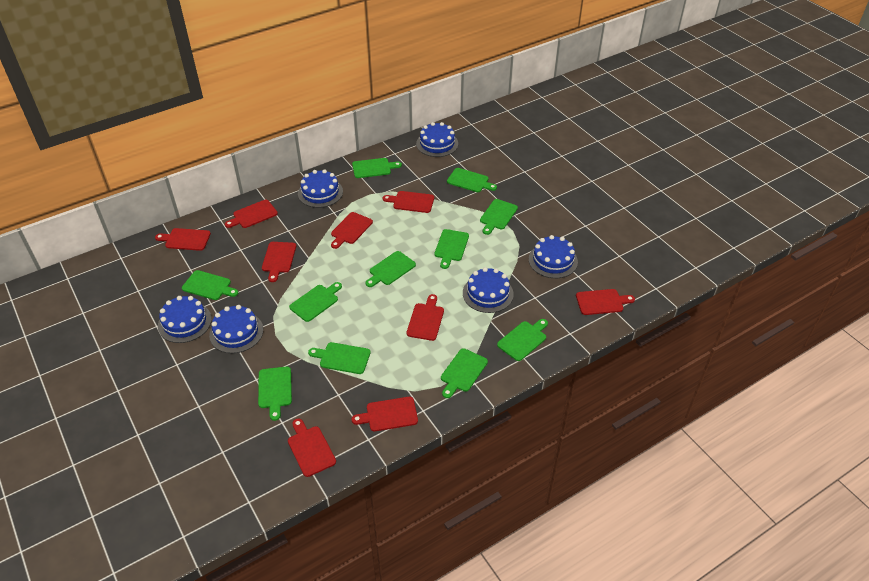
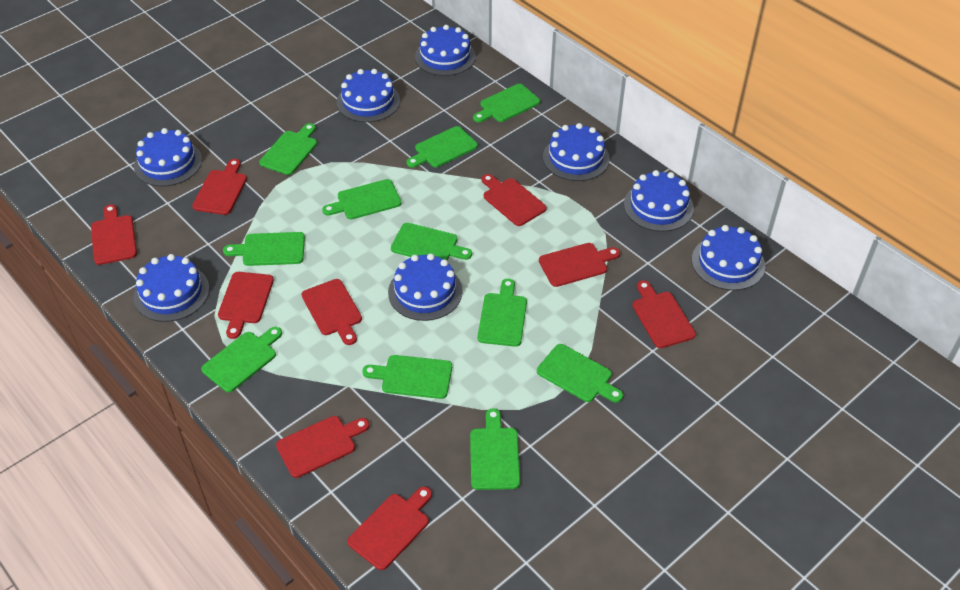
blue cake: 6 -> 8

